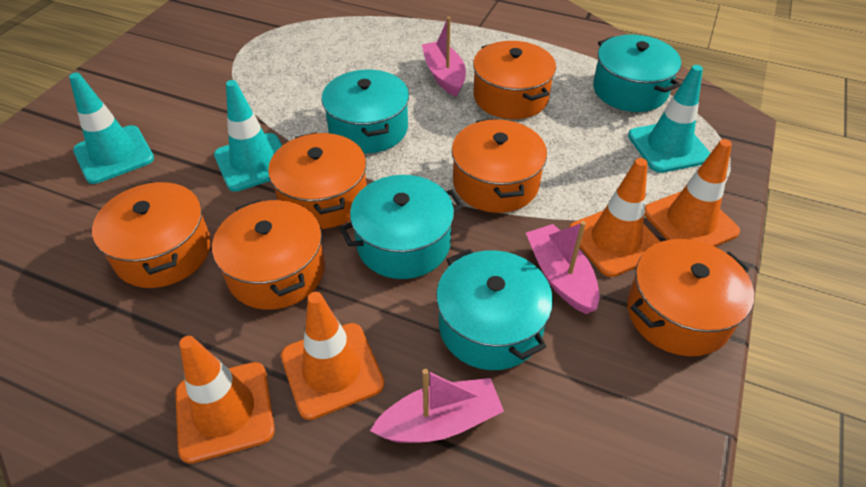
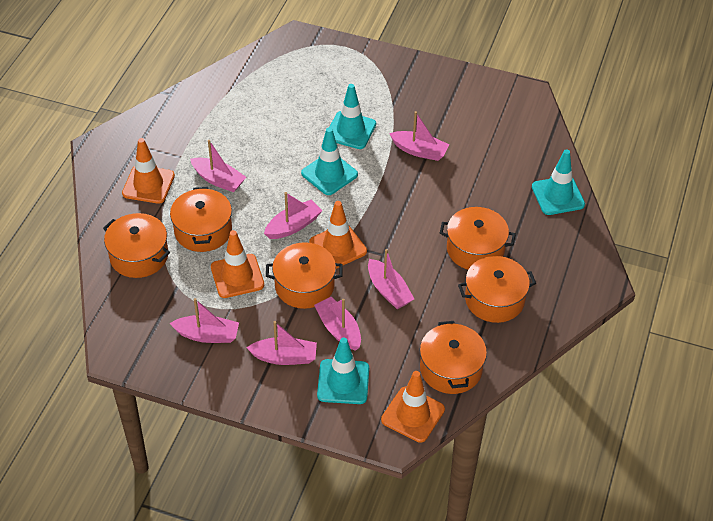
pink boat: 3 -> 7
turquoise pot: 4 -> 0
turquoise traffic cone: 3 -> 4

